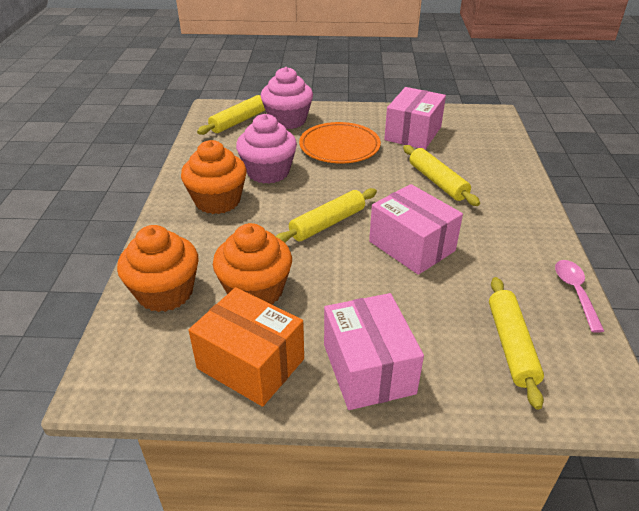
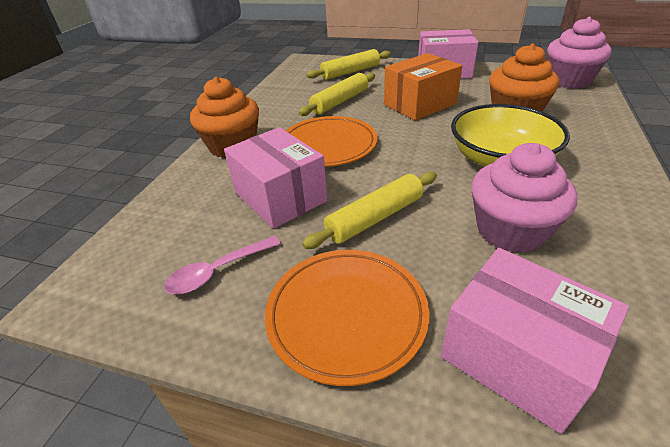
orange cupcake: 3 -> 2
orange plate: 1 -> 2
yellow bowl: 0 -> 1
yellow rolling pin: 4 -> 3

